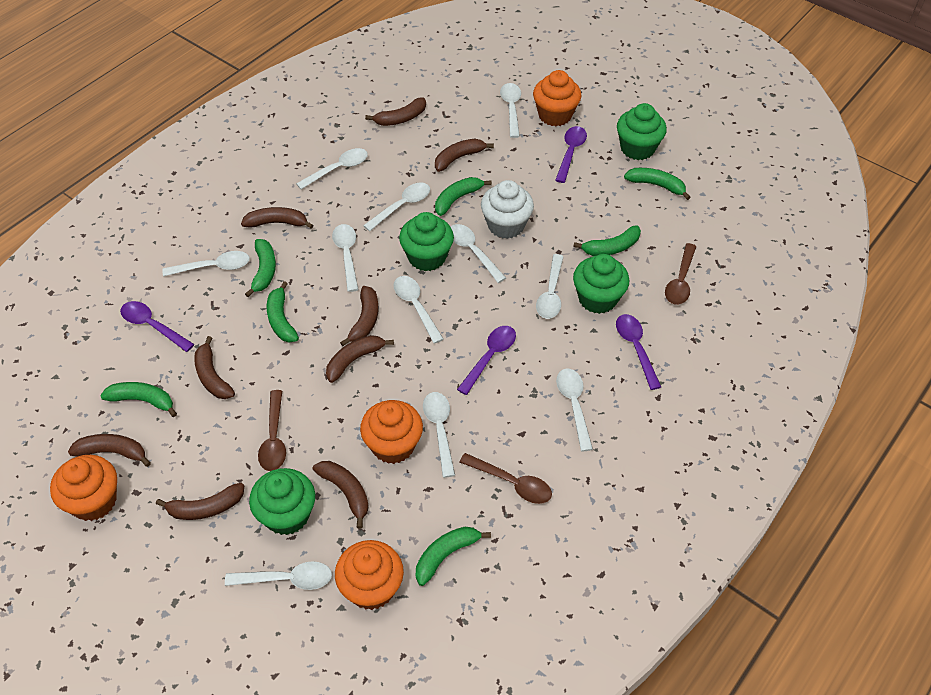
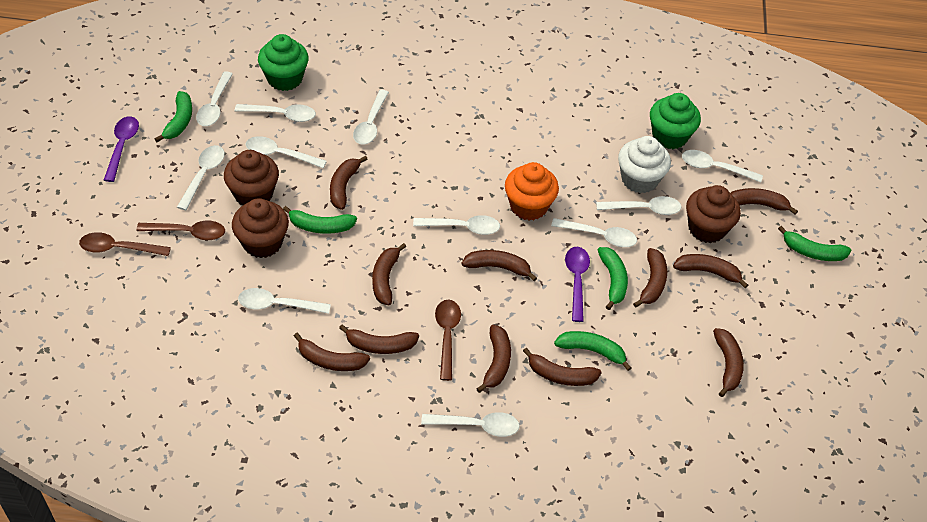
brown banana: 9 -> 11
brown cupcake: 0 -> 3
green banana: 7 -> 5
green cupcake: 4 -> 2
orange cupcake: 4 -> 1
purple spoon: 4 -> 2

